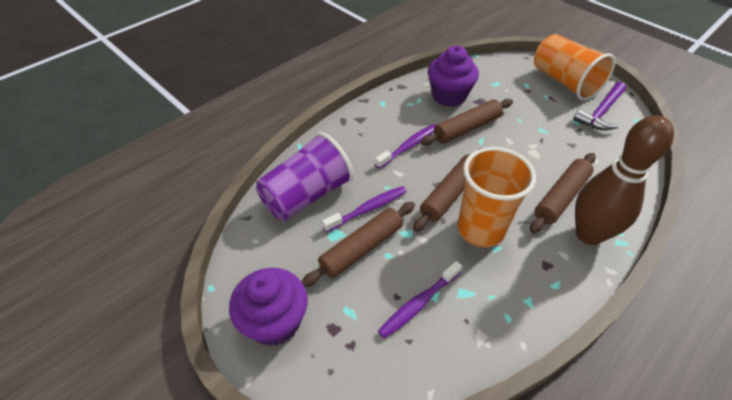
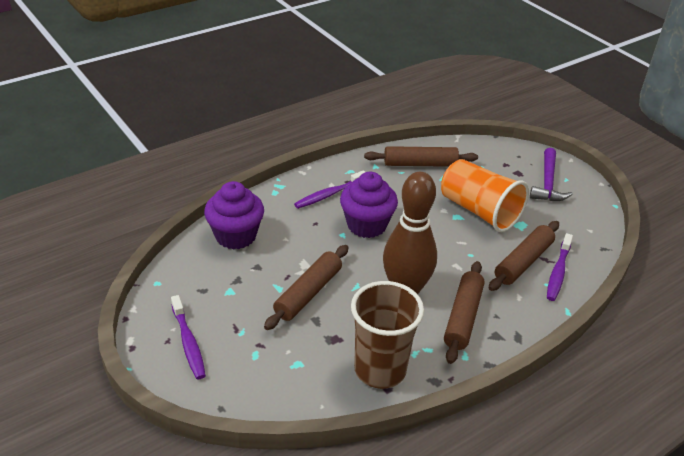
brown cup: 0 -> 1
orange cup: 2 -> 1
purple cup: 1 -> 0

